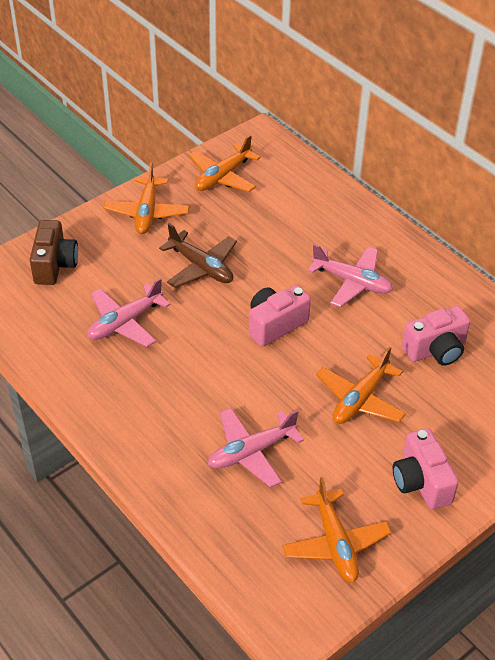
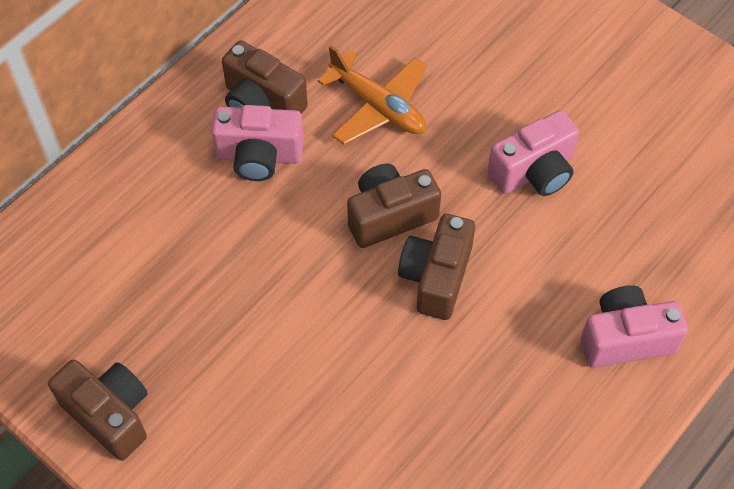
brown camera: 1 -> 4
brown plane: 1 -> 0
orange plane: 4 -> 1
pink plane: 3 -> 0

